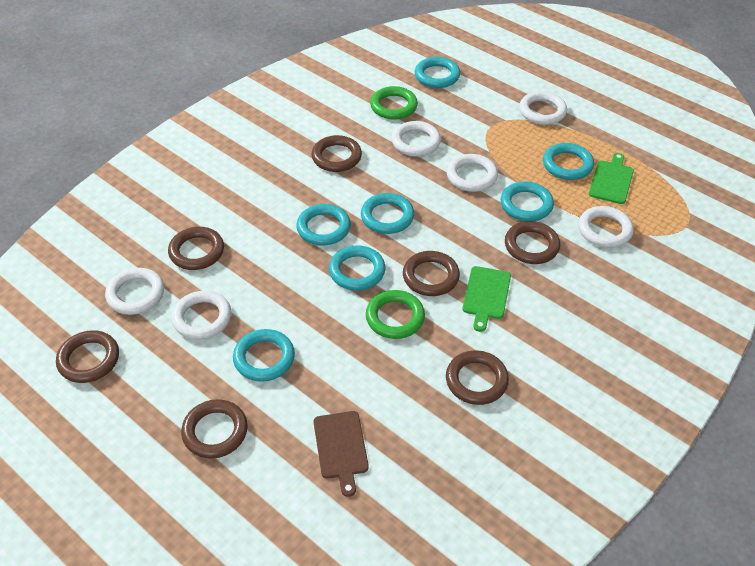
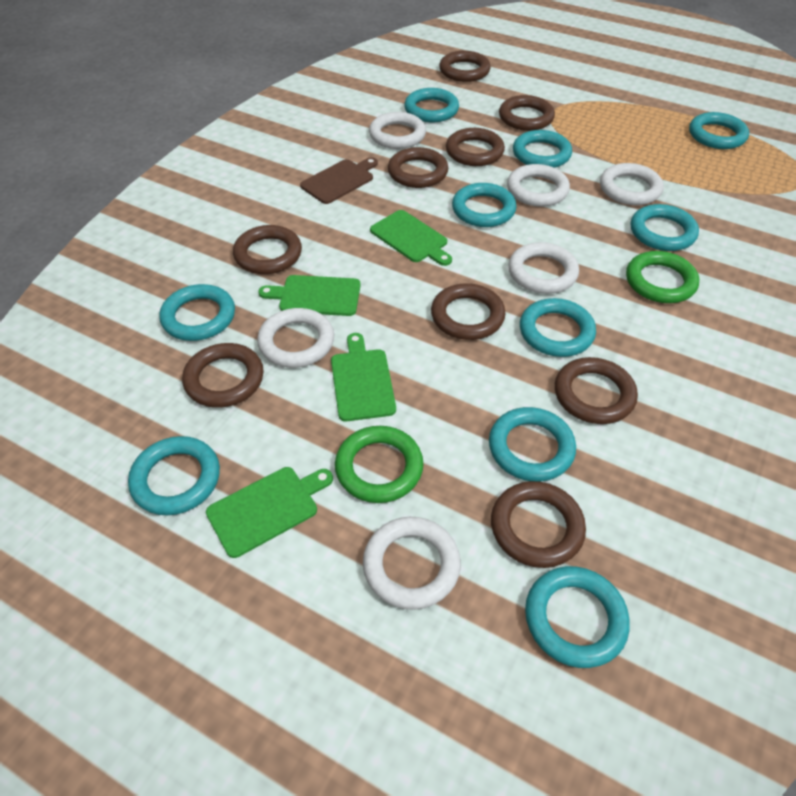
brown ring: 7 -> 9
green cutting board: 2 -> 4
turquoise ring: 7 -> 10

